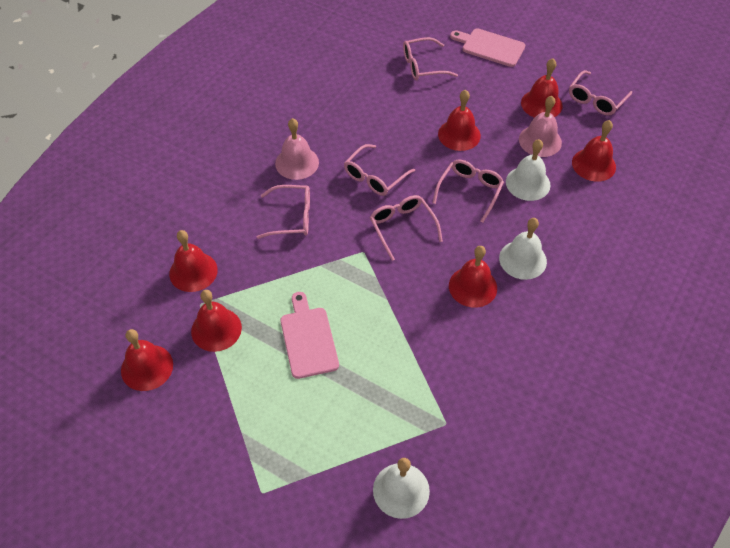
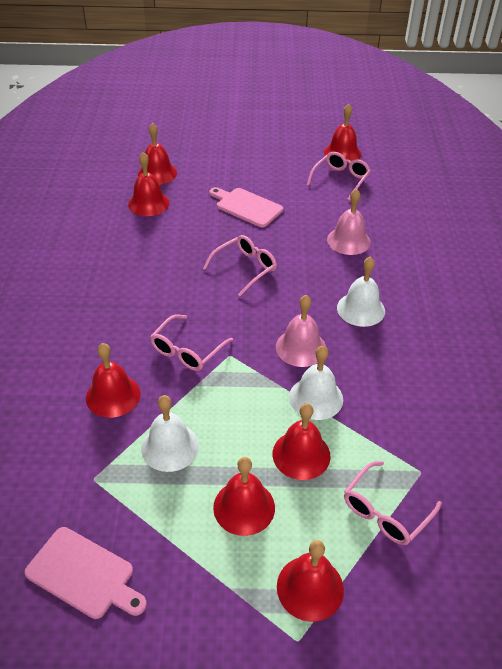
pink glasses: 6 -> 4

